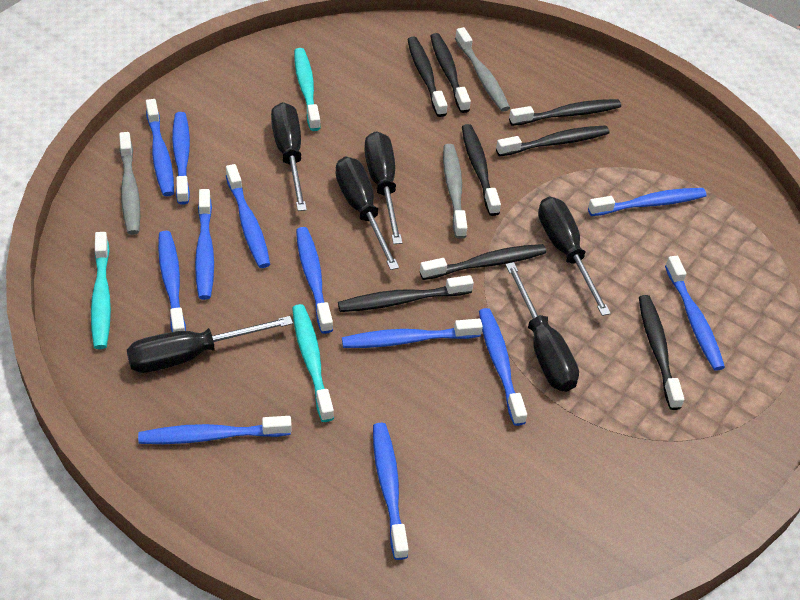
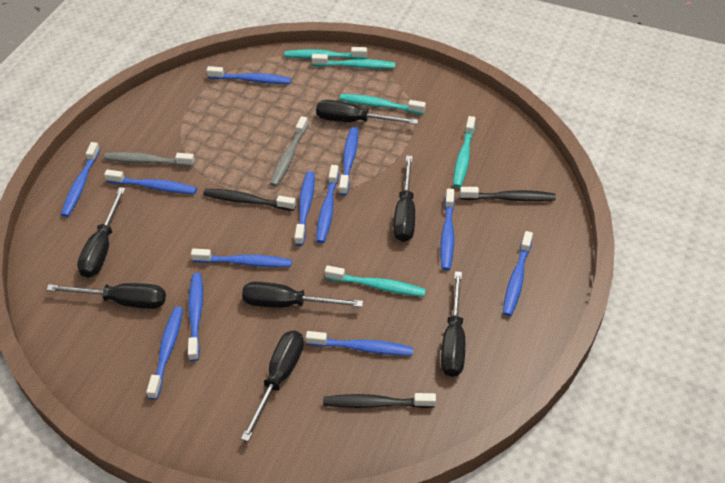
black screwdriver: 6 -> 7
black toothbrush: 8 -> 3
grey toothbrush: 3 -> 2
turquoise toothbrush: 3 -> 5

